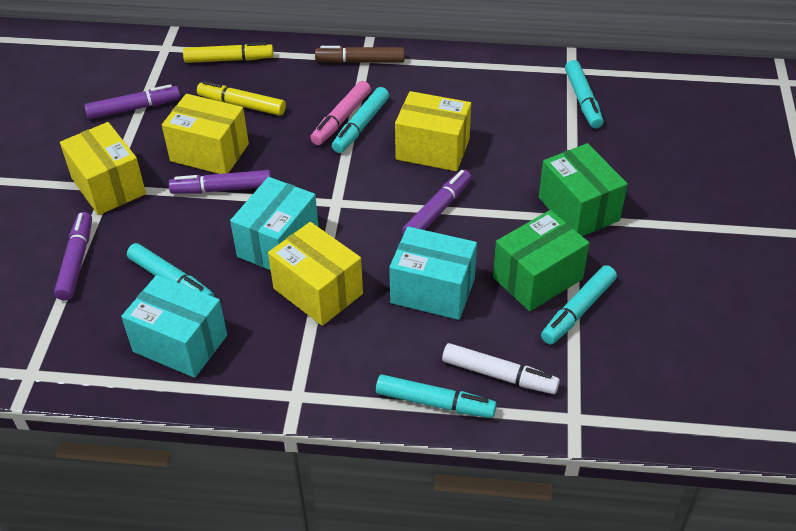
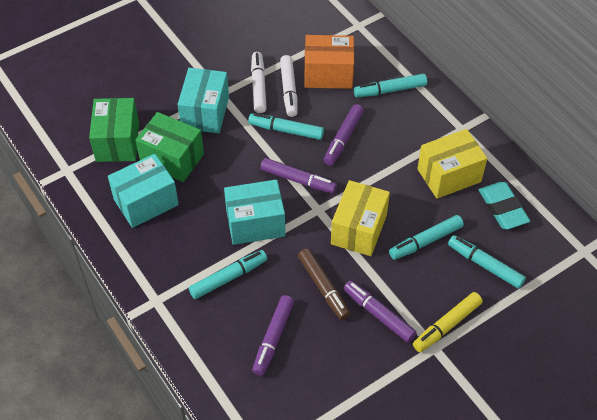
orange box: 0 -> 1
pink marker: 1 -> 0
turquoise eraser: 0 -> 1
white marker: 1 -> 2
yellow box: 4 -> 2
yellow marker: 2 -> 1

